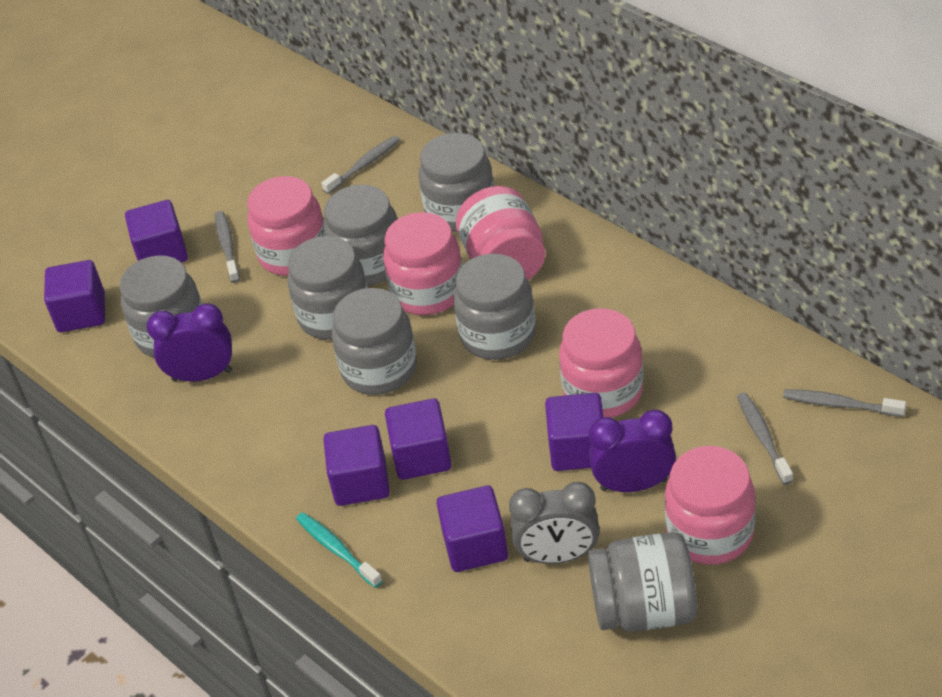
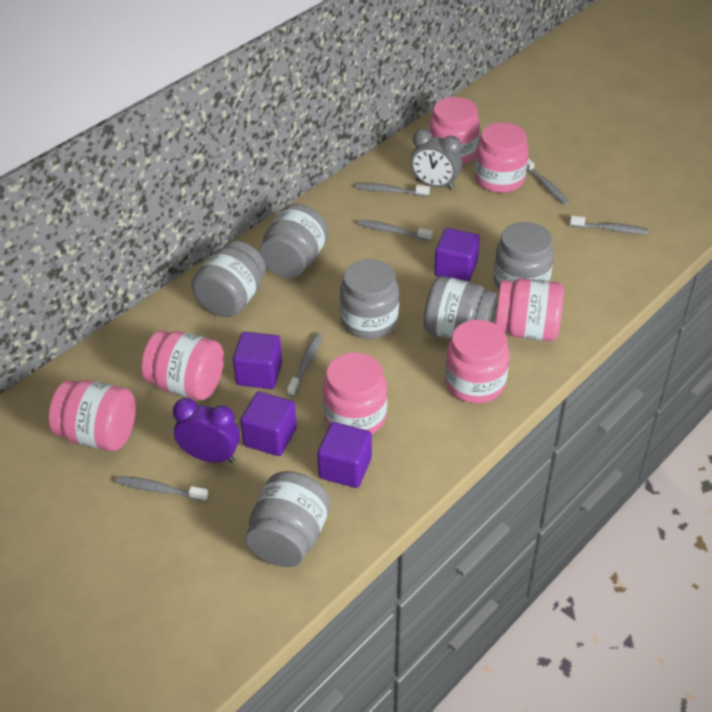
grey jar: 7 -> 6
grey toothbrush: 4 -> 6
pink jar: 5 -> 7
purple clock: 2 -> 1
purple cube: 6 -> 4
turquoise toothbrush: 1 -> 0

